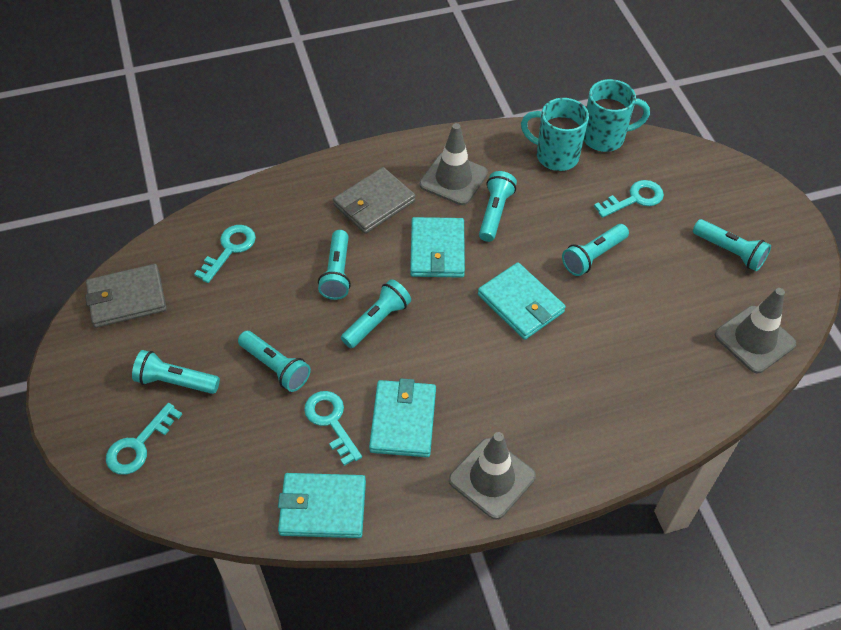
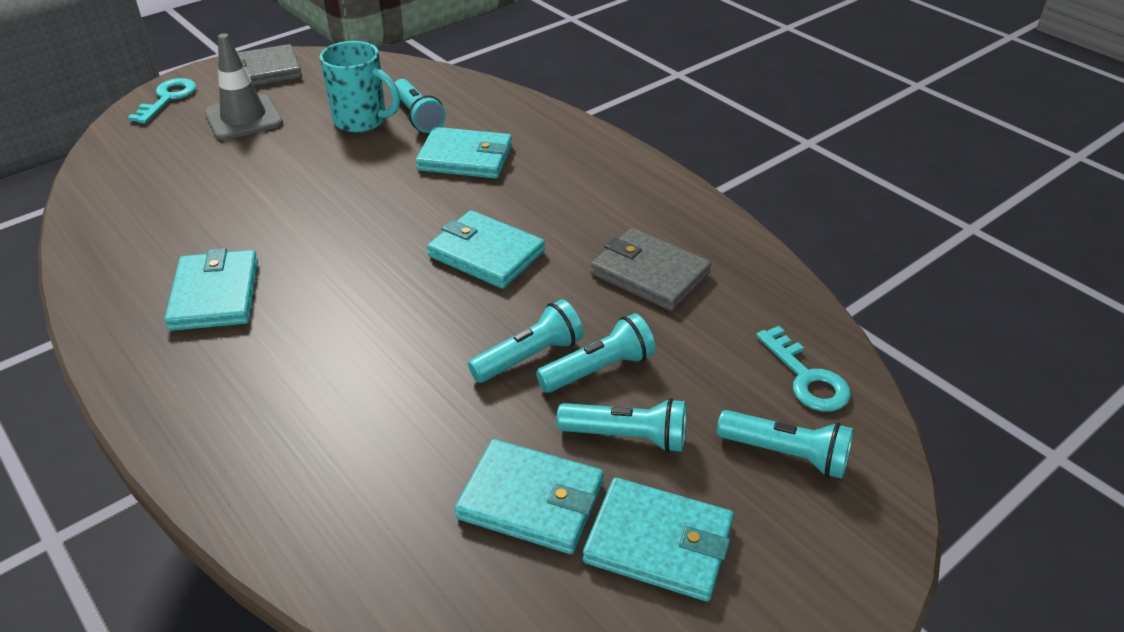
grey traffic cone: 3 -> 1
turquoise flashlight: 7 -> 5
turquoise key: 4 -> 2
turquoise mug: 2 -> 1
turquoise wallet: 4 -> 5

